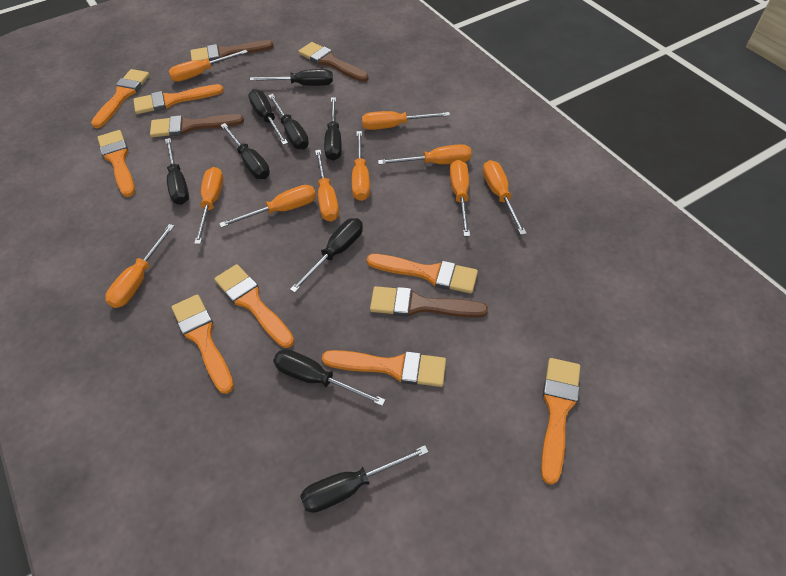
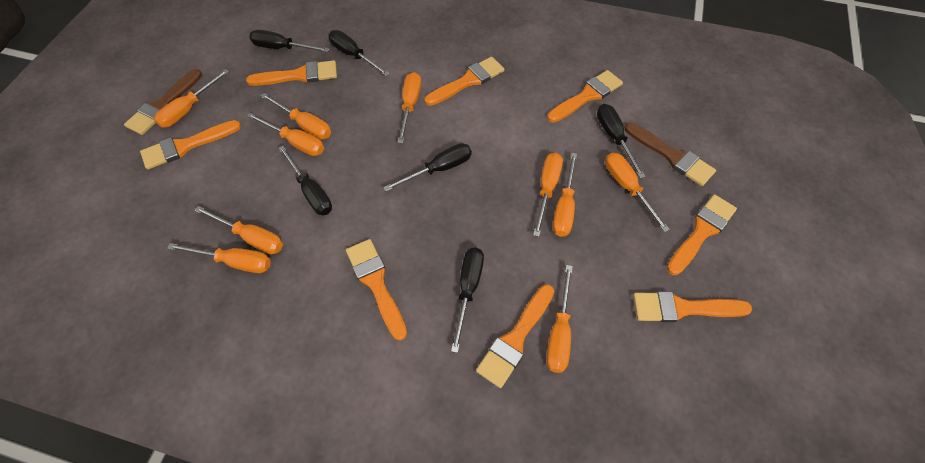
black screwdriver: 9 -> 6
brown brush: 4 -> 2

